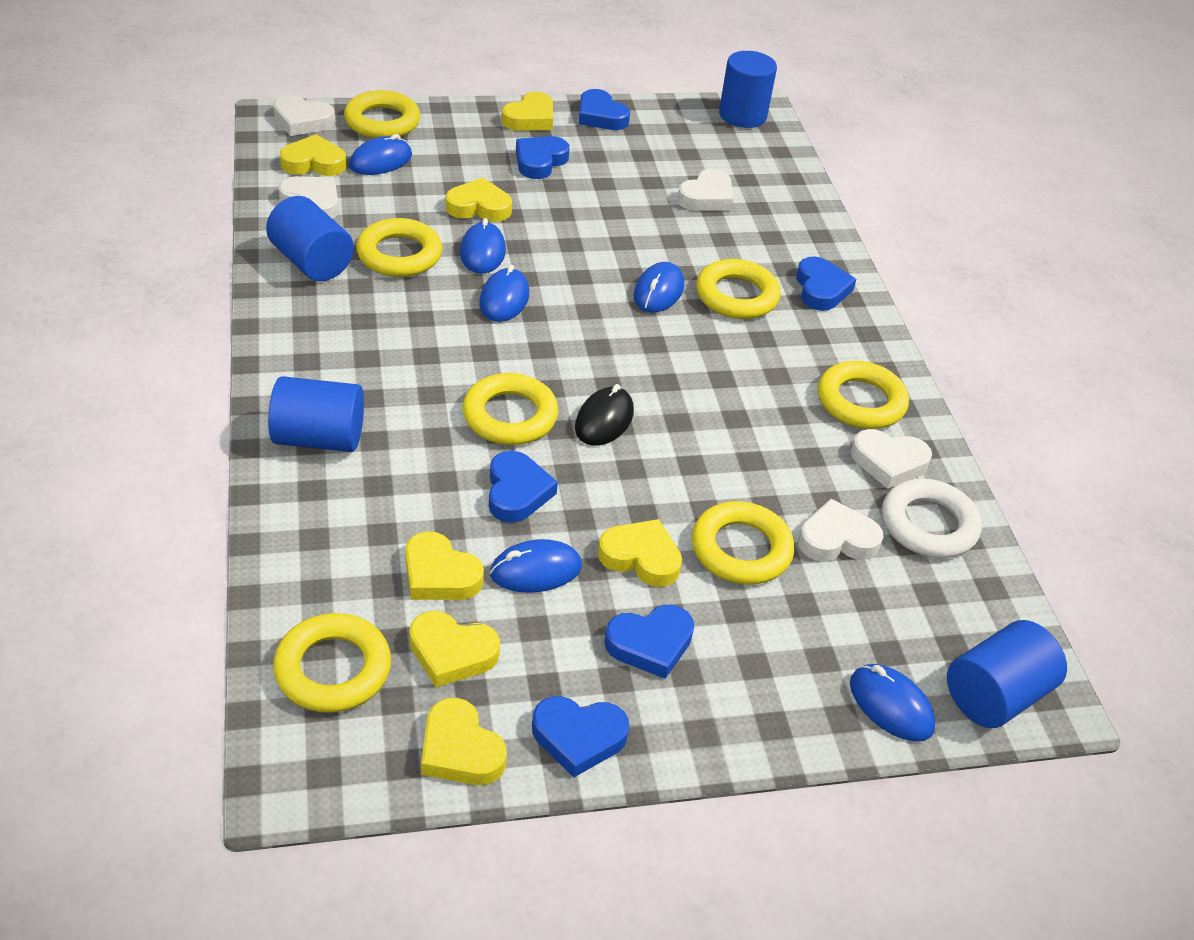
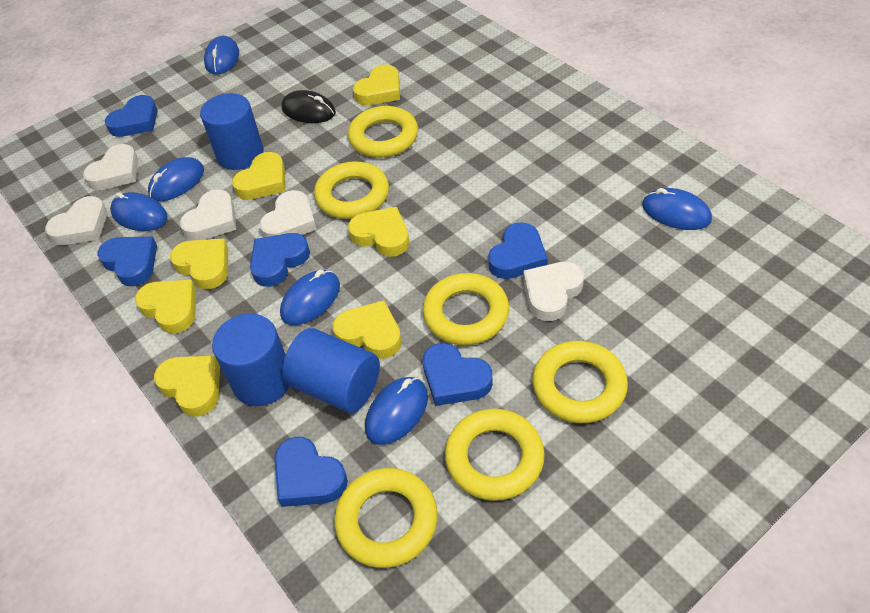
blue cylinder: 4 -> 3
white ring: 1 -> 0
yellow ring: 7 -> 6

